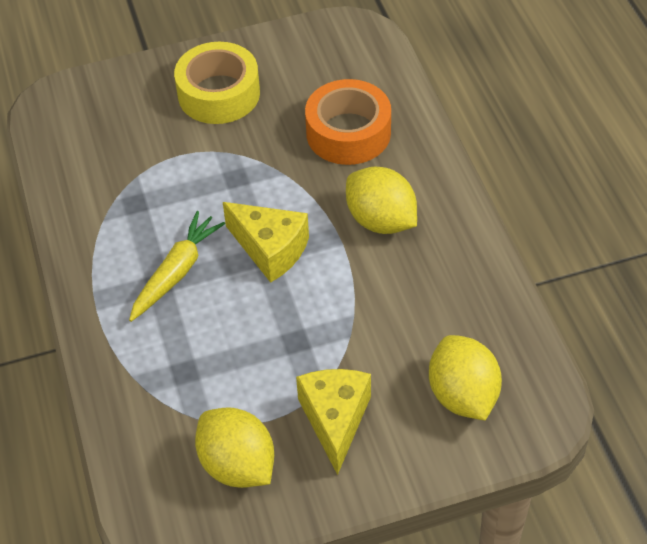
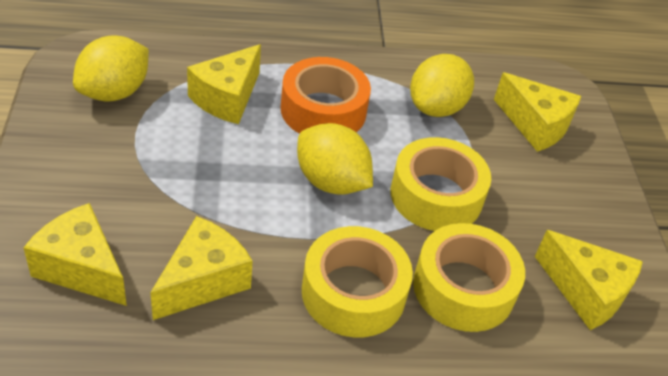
yellow carrot: 1 -> 0
yellow cheese: 2 -> 5
yellow tape: 1 -> 3

